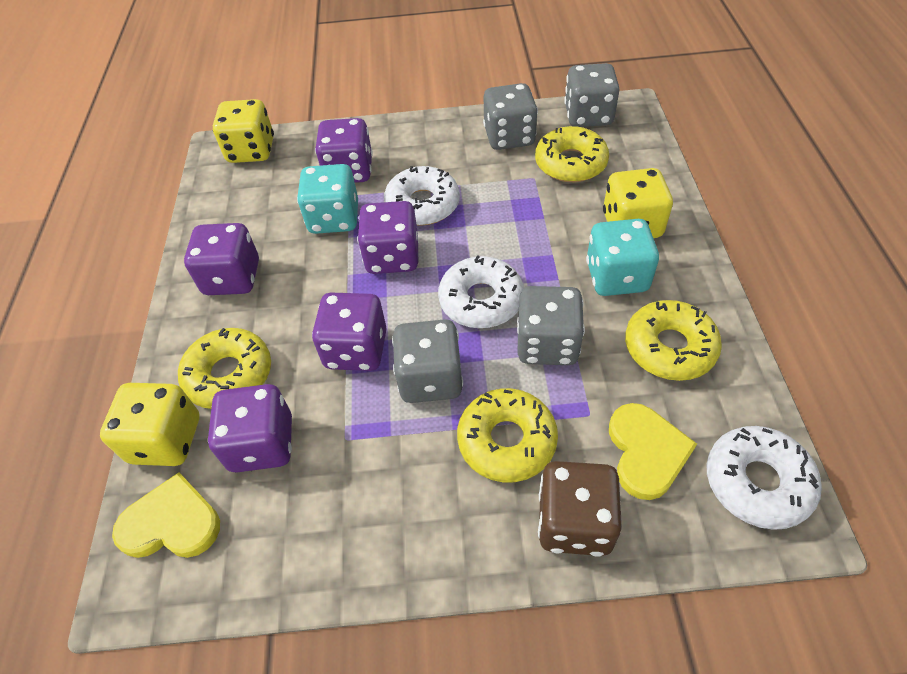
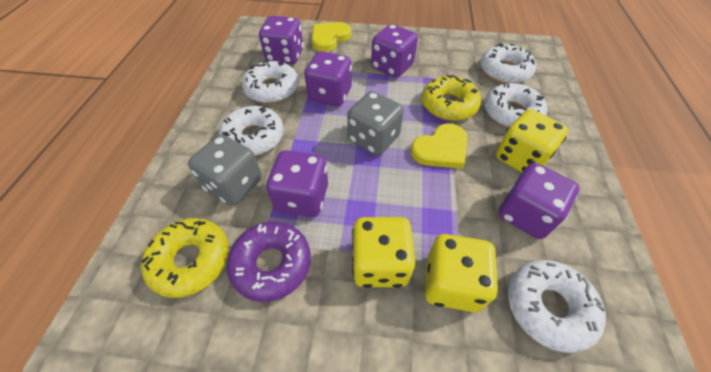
brown dice: 1 -> 0
grey dice: 4 -> 2
purple donut: 0 -> 1
turquoise dice: 2 -> 0
white donut: 3 -> 5
yellow donut: 4 -> 2

